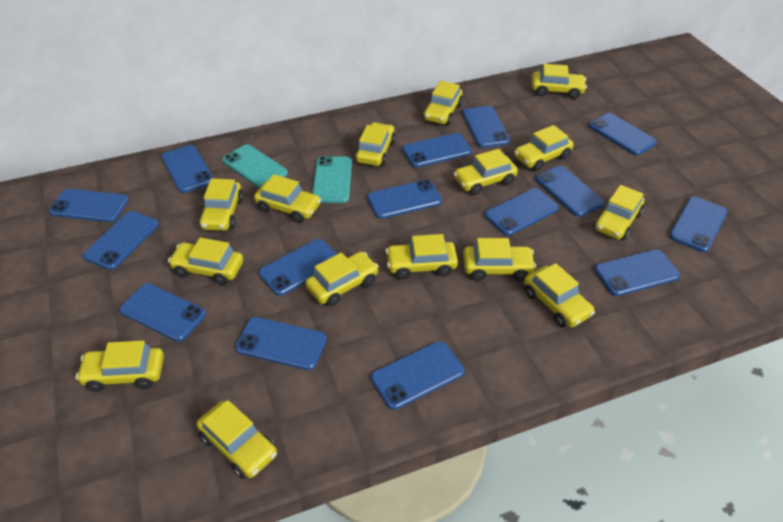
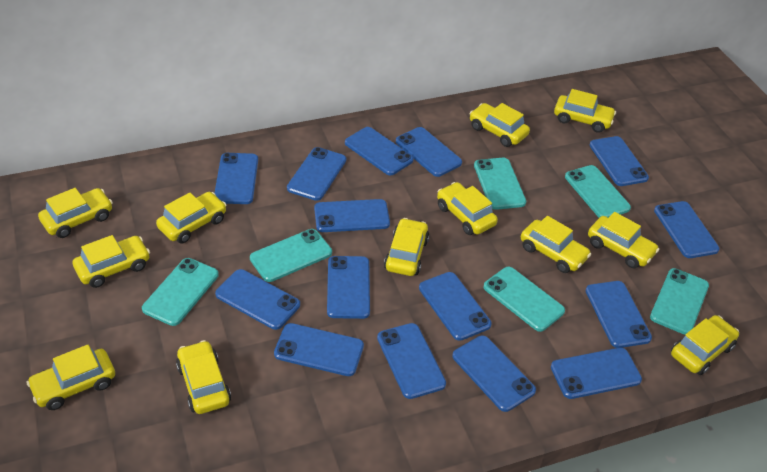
turquoise phone: 2 -> 6
yellow car: 15 -> 12

